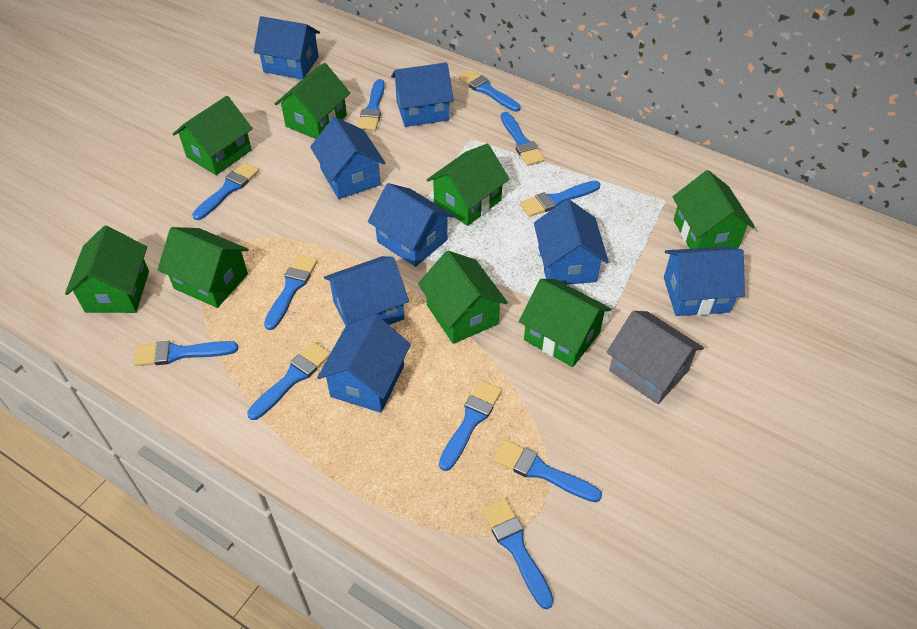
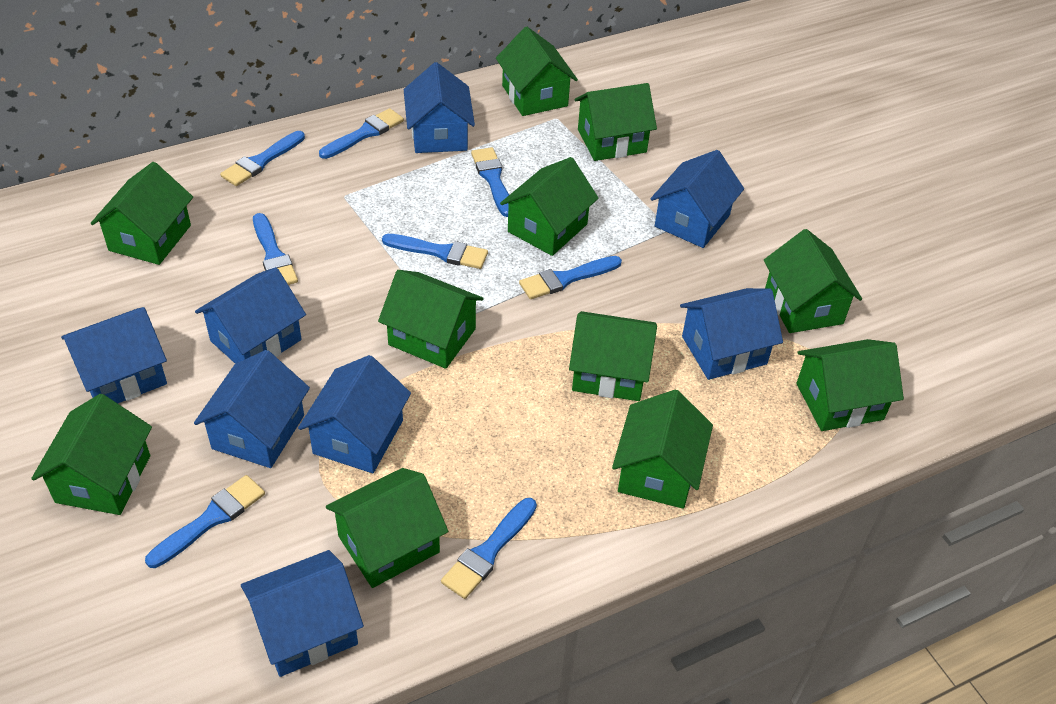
blue brush: 11 -> 8
green house: 8 -> 11
grey house: 1 -> 0

